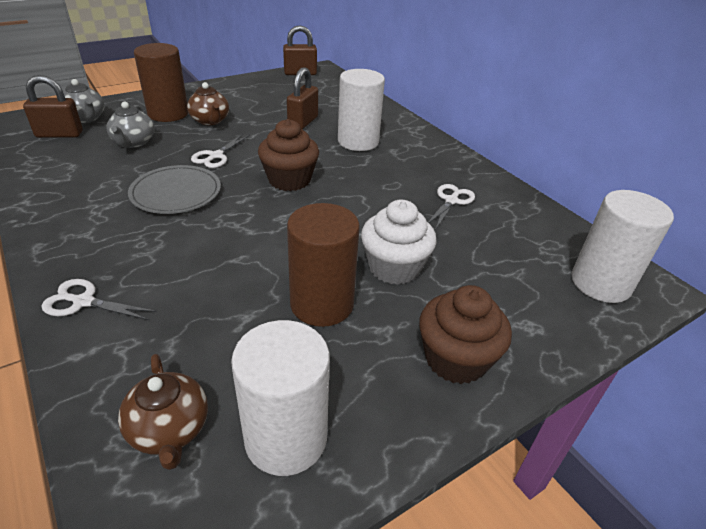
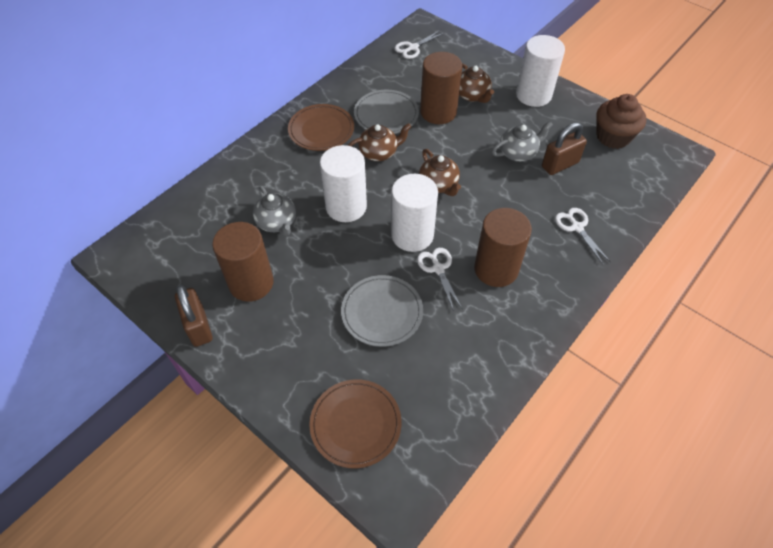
brown cupcake: 2 -> 1
brown cylinder: 2 -> 3
brown padlock: 3 -> 2
brown plate: 0 -> 2
brown teapot: 2 -> 3
grey plate: 1 -> 2
white cupcake: 1 -> 0

